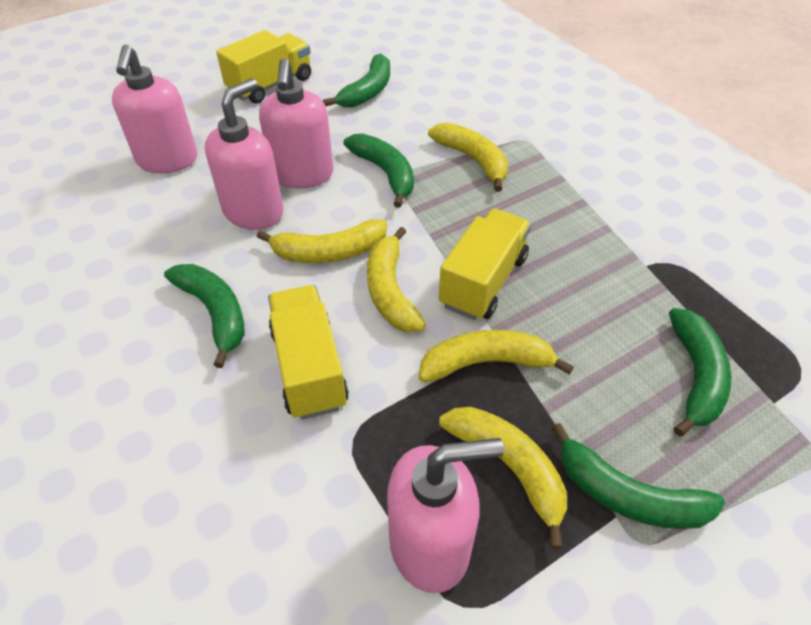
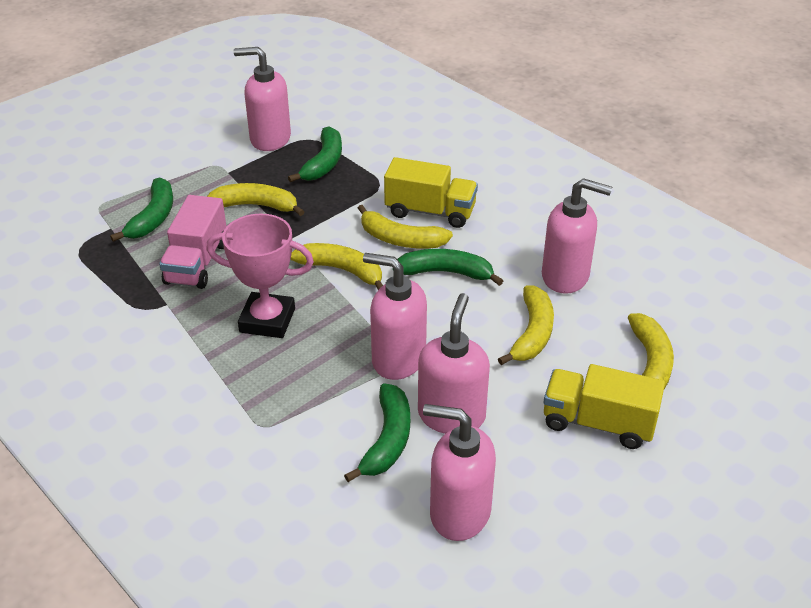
green banana: 5 -> 4
pink soap dispenser: 4 -> 5
pink trophy: 0 -> 1
pink truck: 0 -> 1
yellow truck: 3 -> 2

